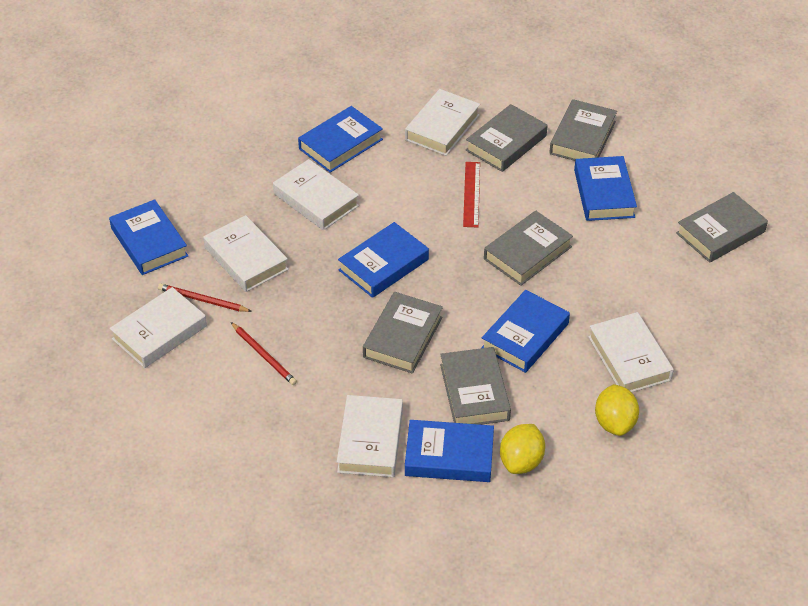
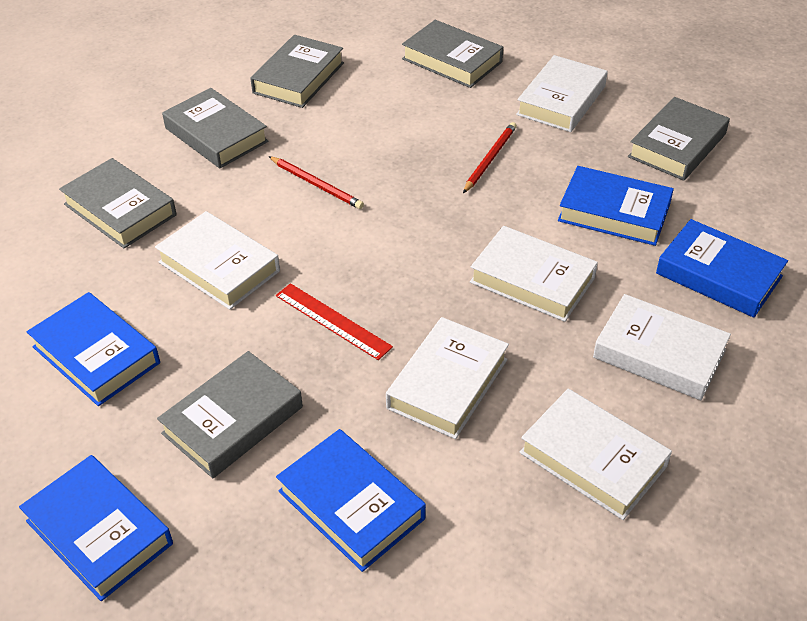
blue book: 6 -> 5
yellow lemon: 2 -> 0

